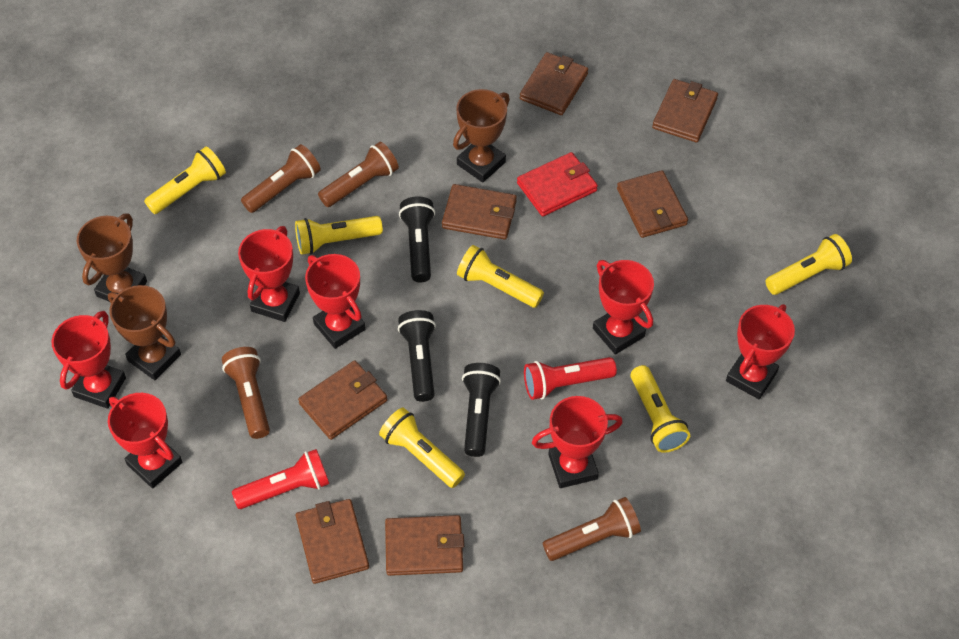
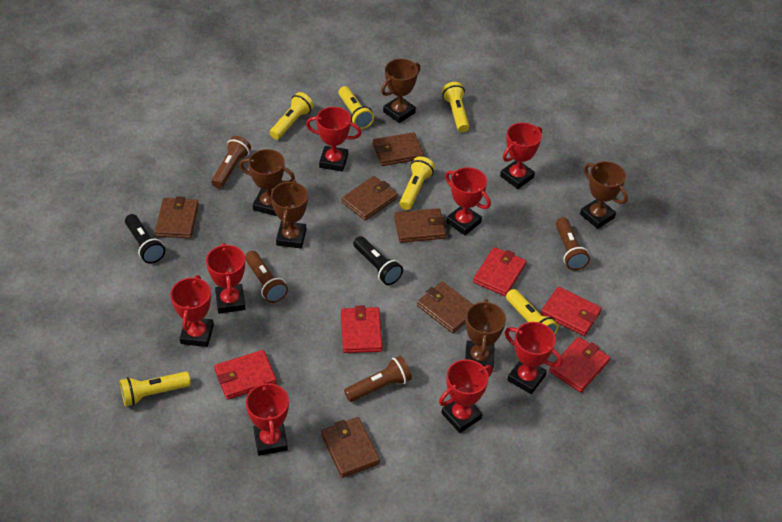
black flashlight: 3 -> 2
brown trophy: 3 -> 5
brown wallet: 7 -> 6
red flashlight: 2 -> 0
red trophy: 7 -> 8
red wallet: 1 -> 5

